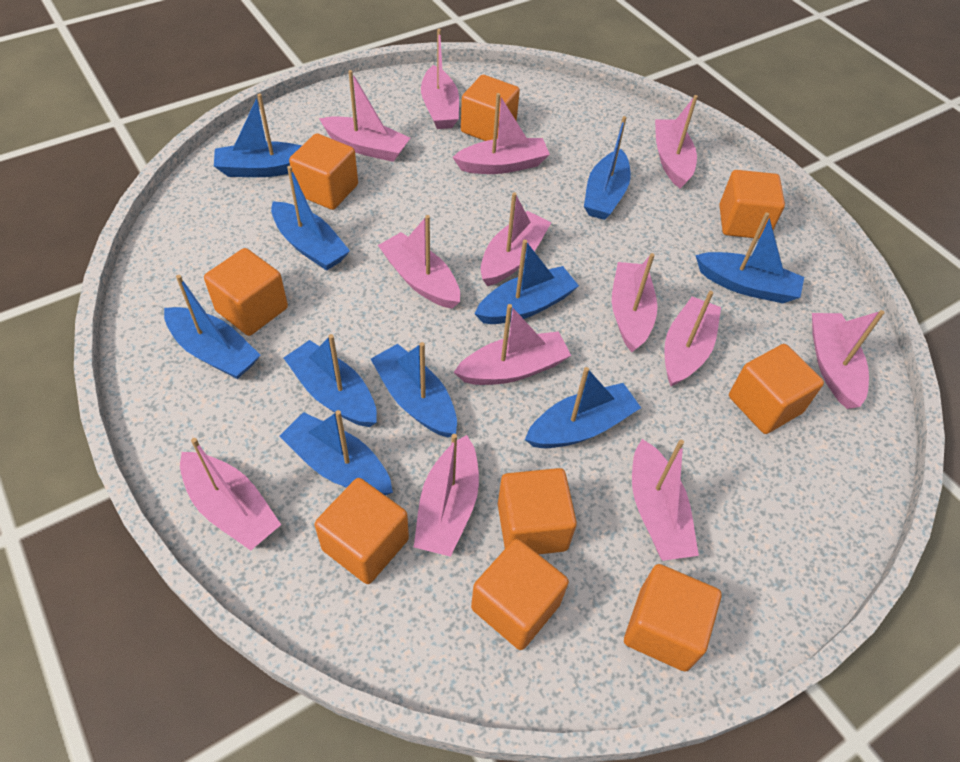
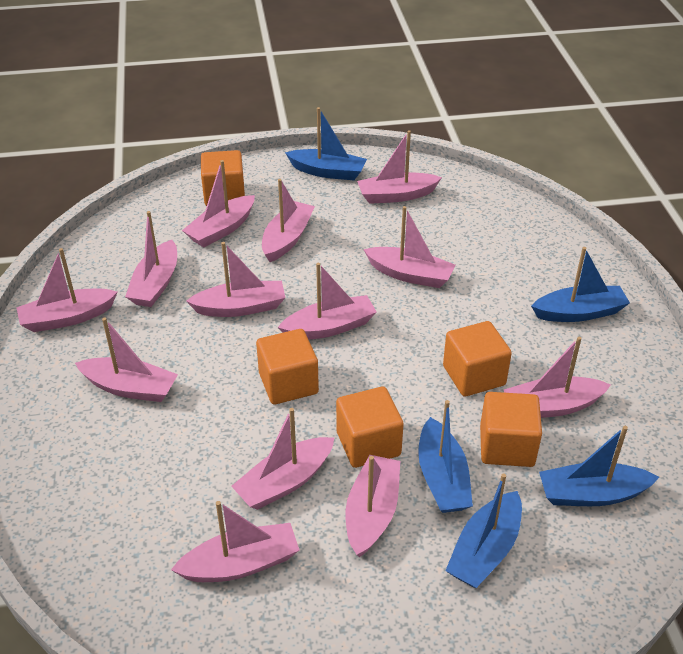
blue boat: 10 -> 5
orange cube: 9 -> 5

